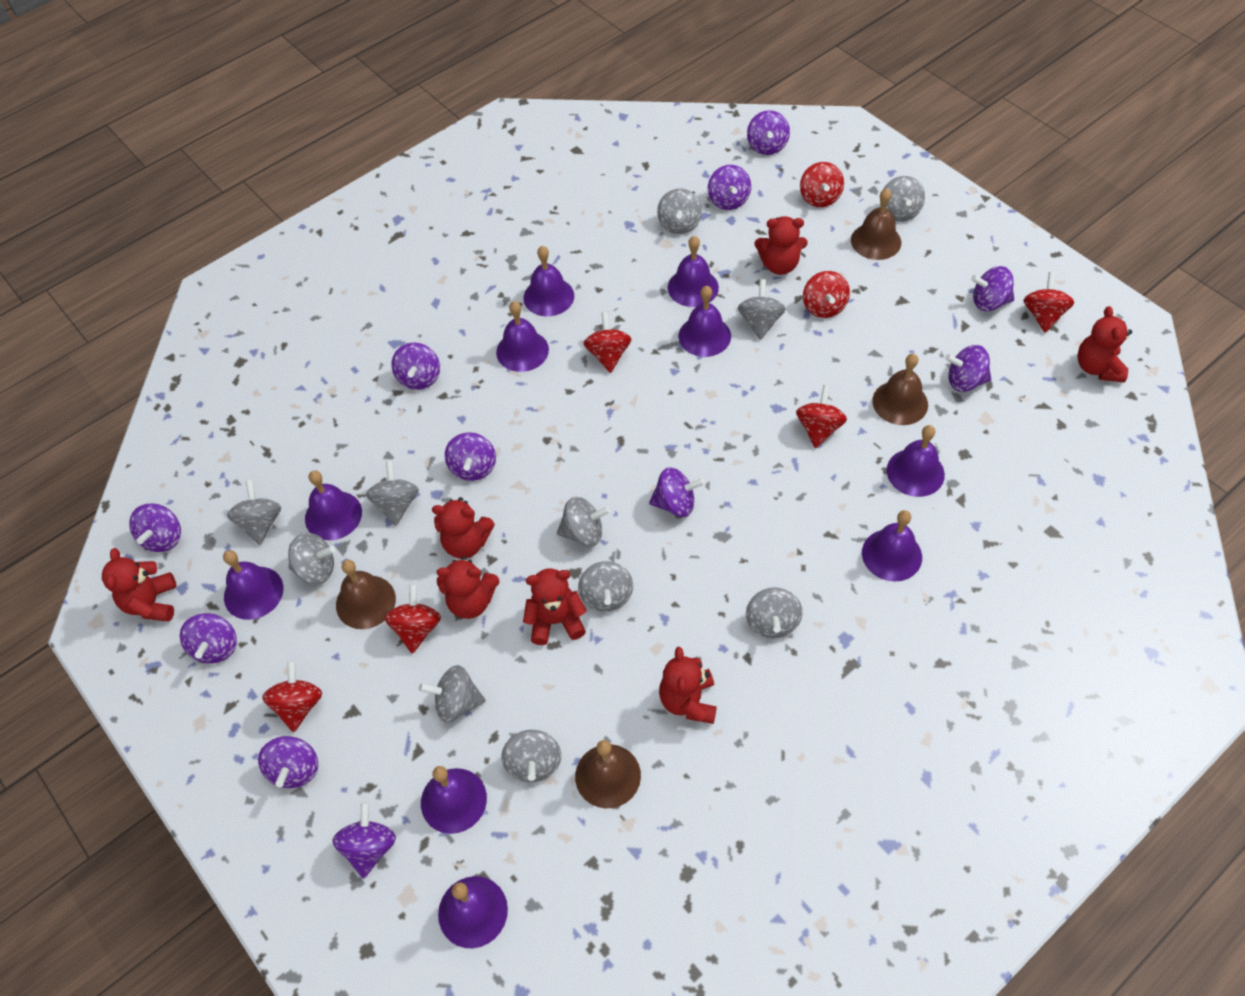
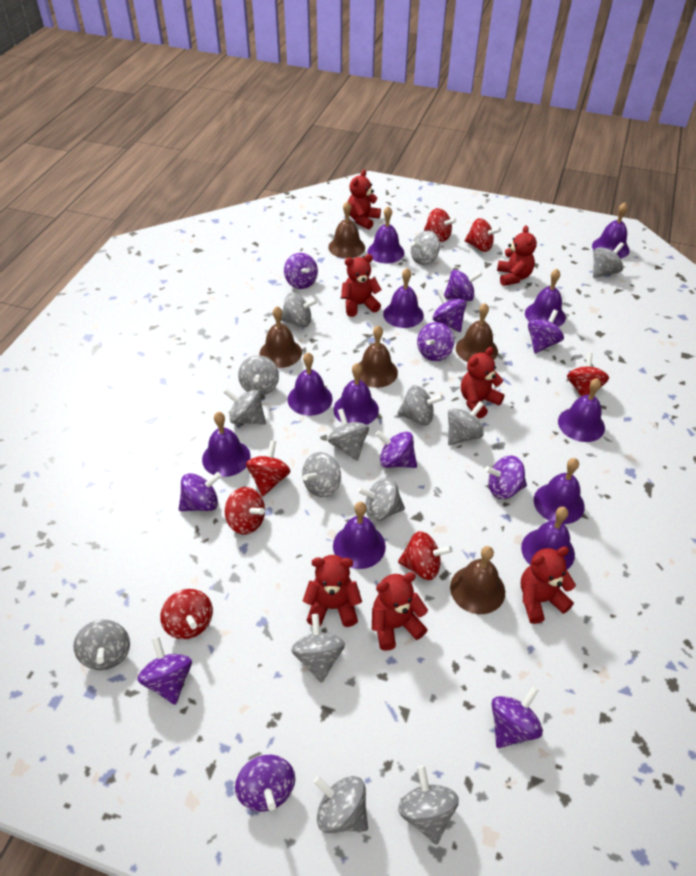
brown bell: 4 -> 5
grey spinning top: 11 -> 14
purple bell: 10 -> 11

